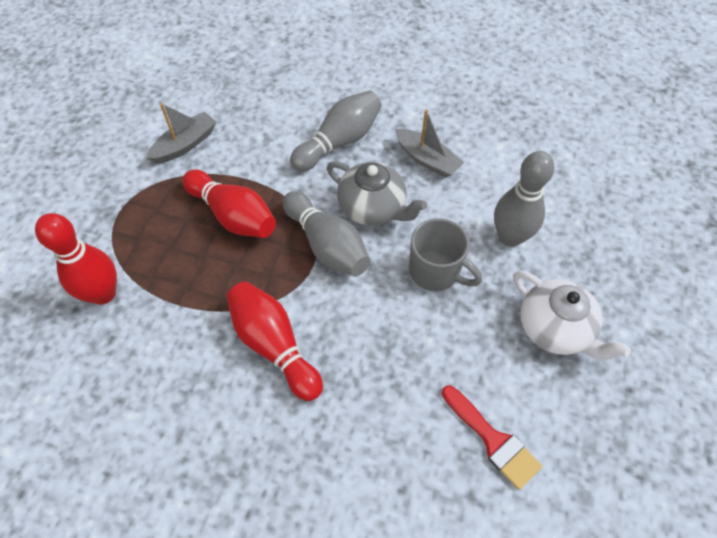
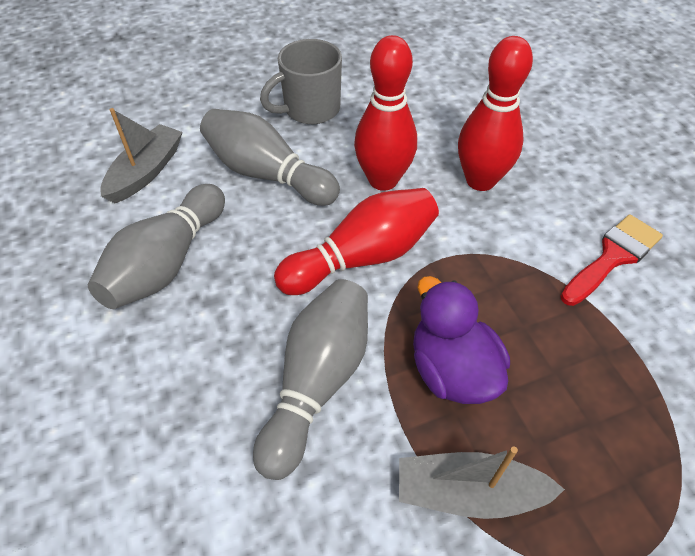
grey teapot: 1 -> 0
purple duck: 0 -> 1
white teapot: 1 -> 0

